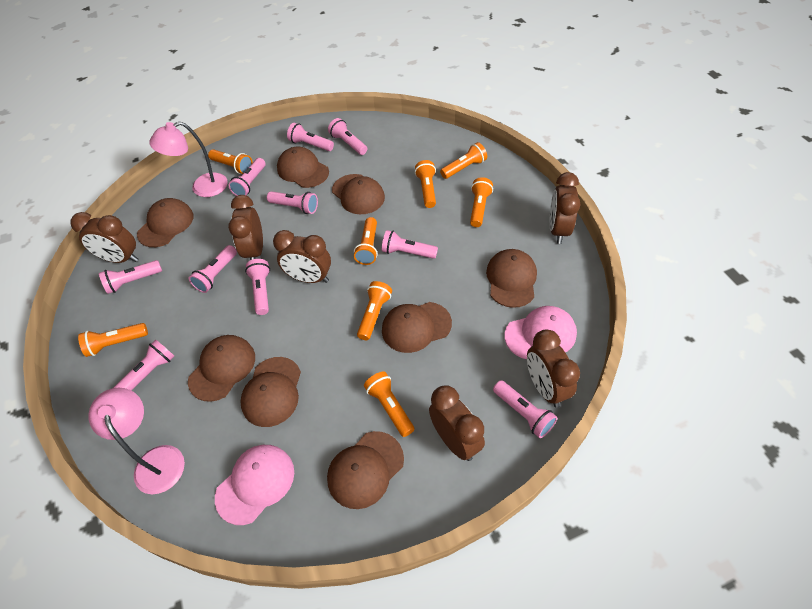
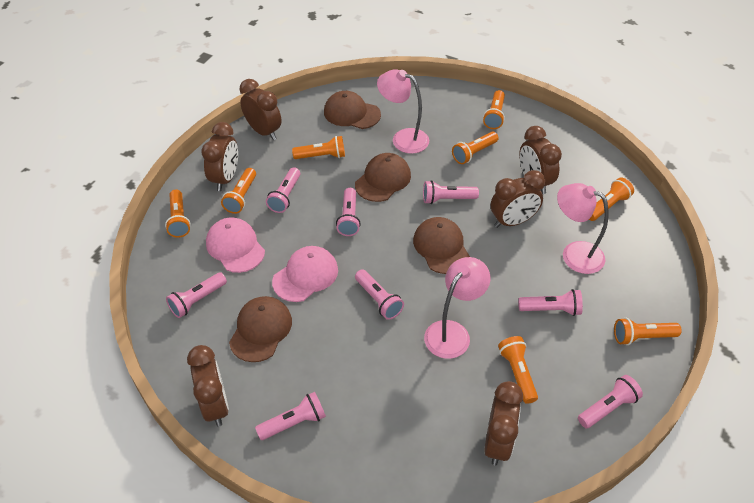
brown cap: 8 -> 4
pink flashlight: 10 -> 8
pink lamp: 2 -> 3

